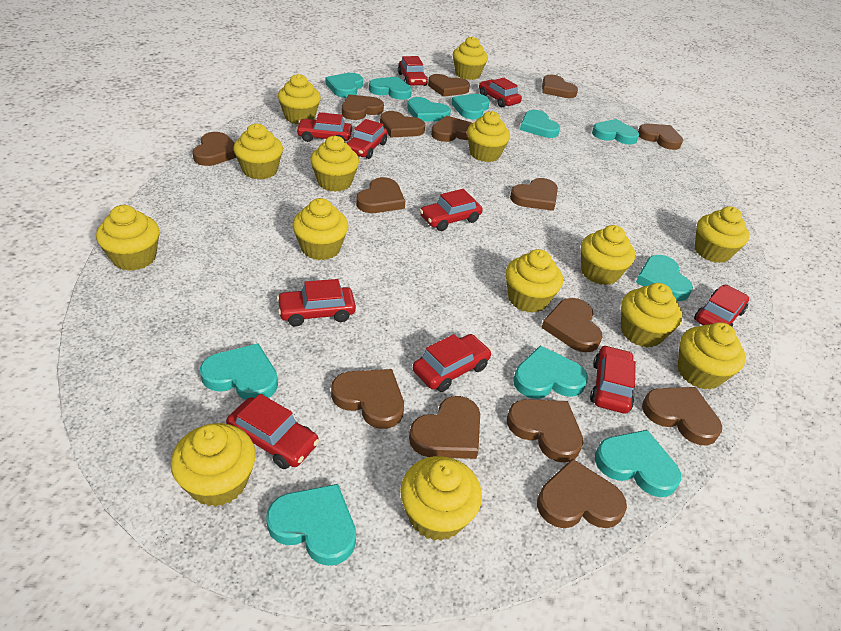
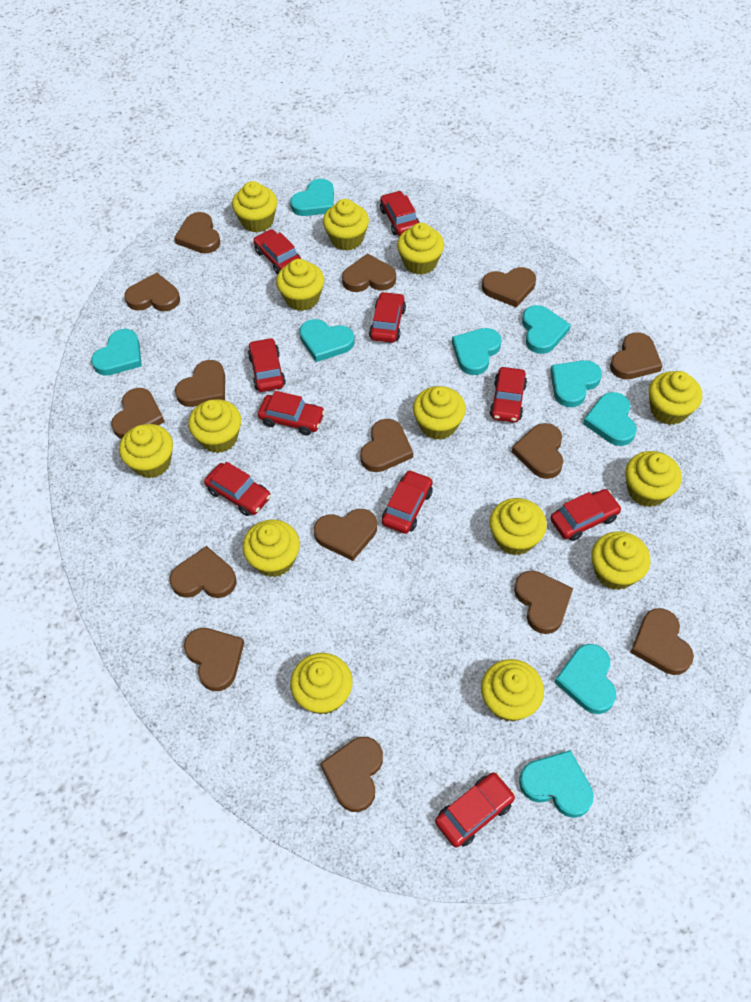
turquoise heart: 11 -> 9

